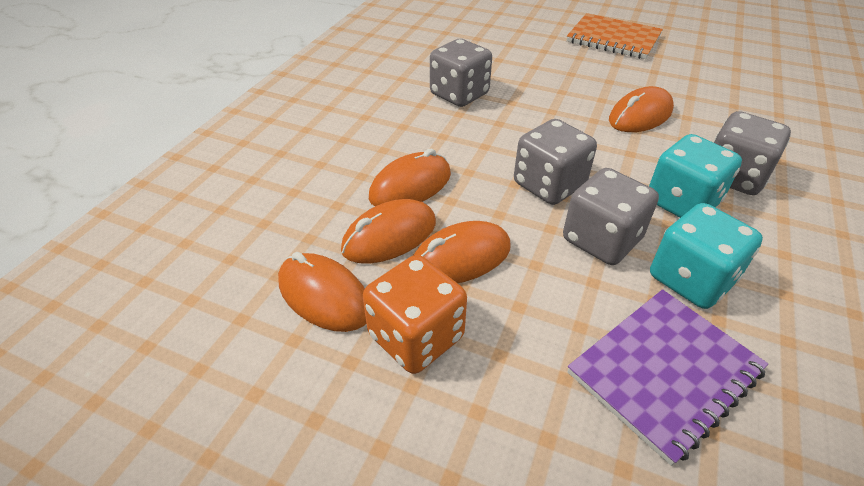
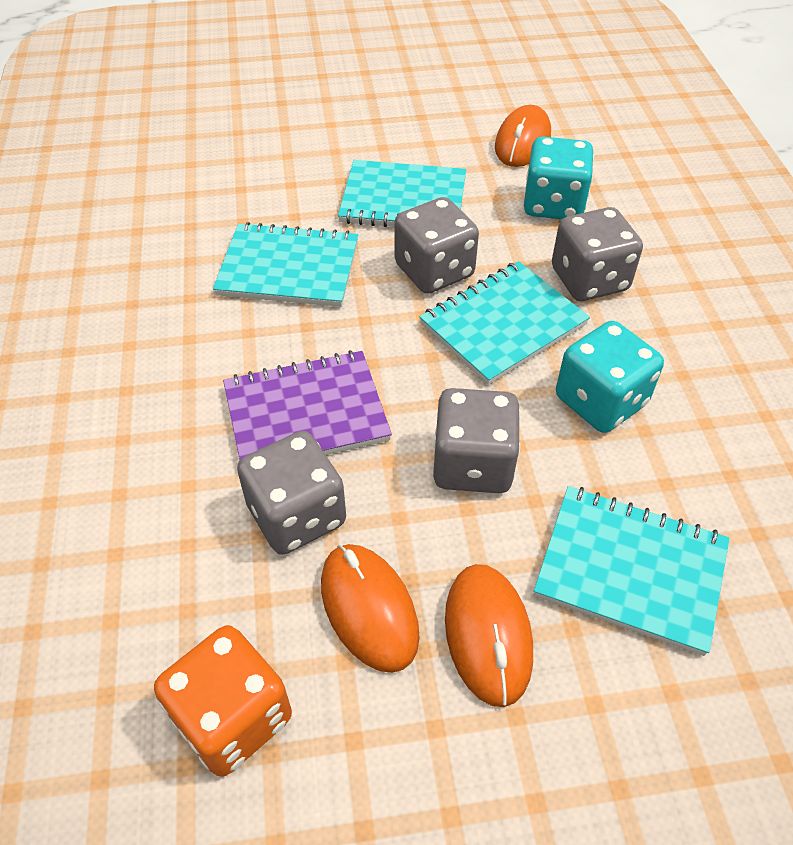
orange mouse: 5 -> 3
orange notebook: 1 -> 0
turquoise notebook: 0 -> 4

